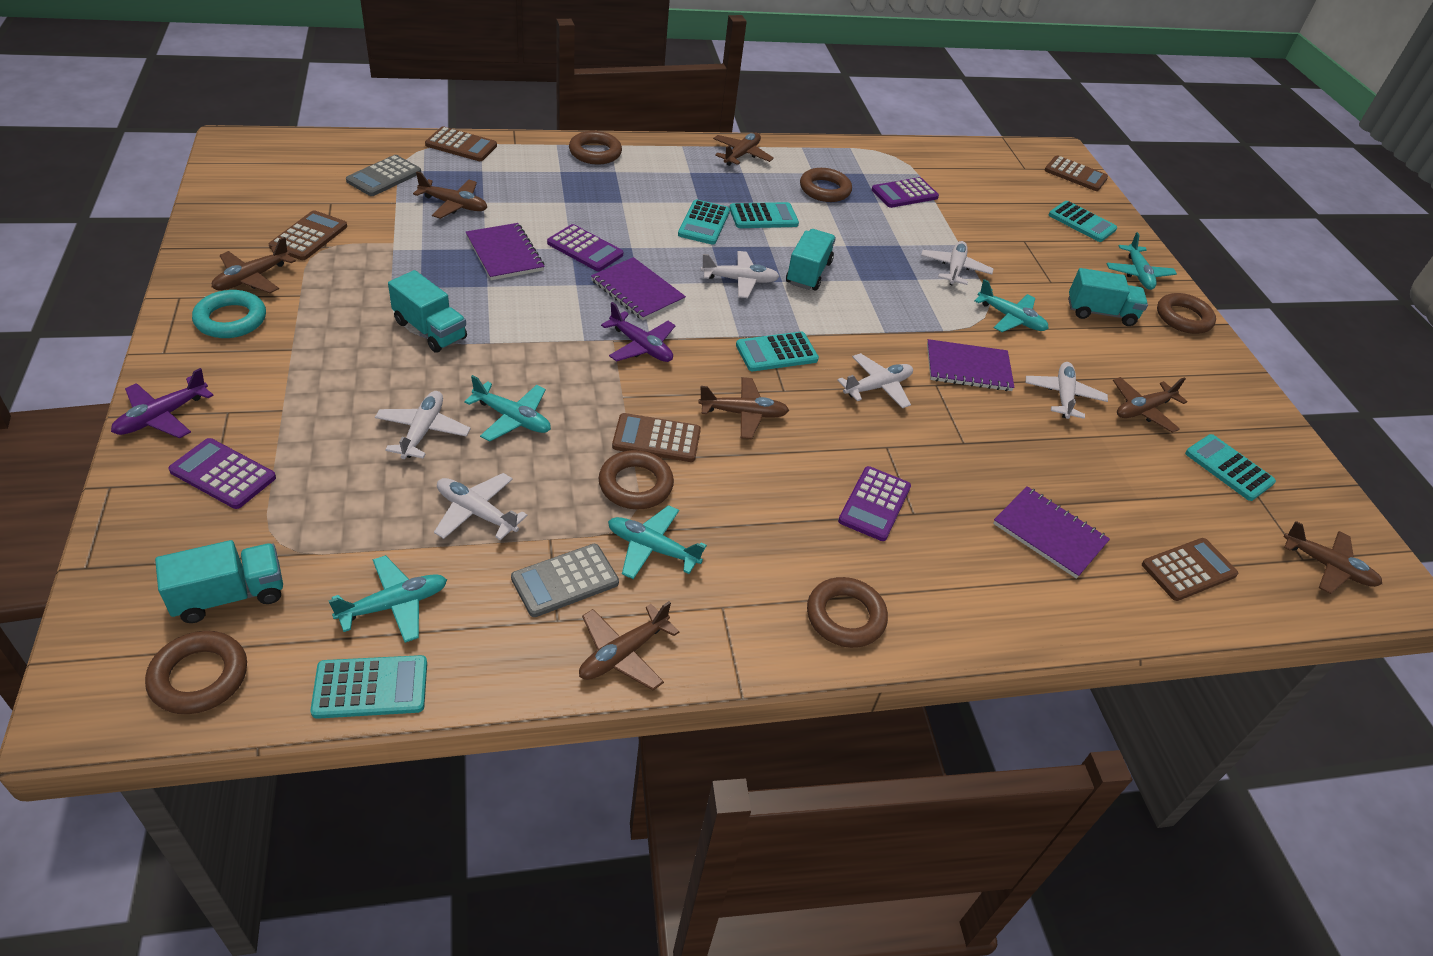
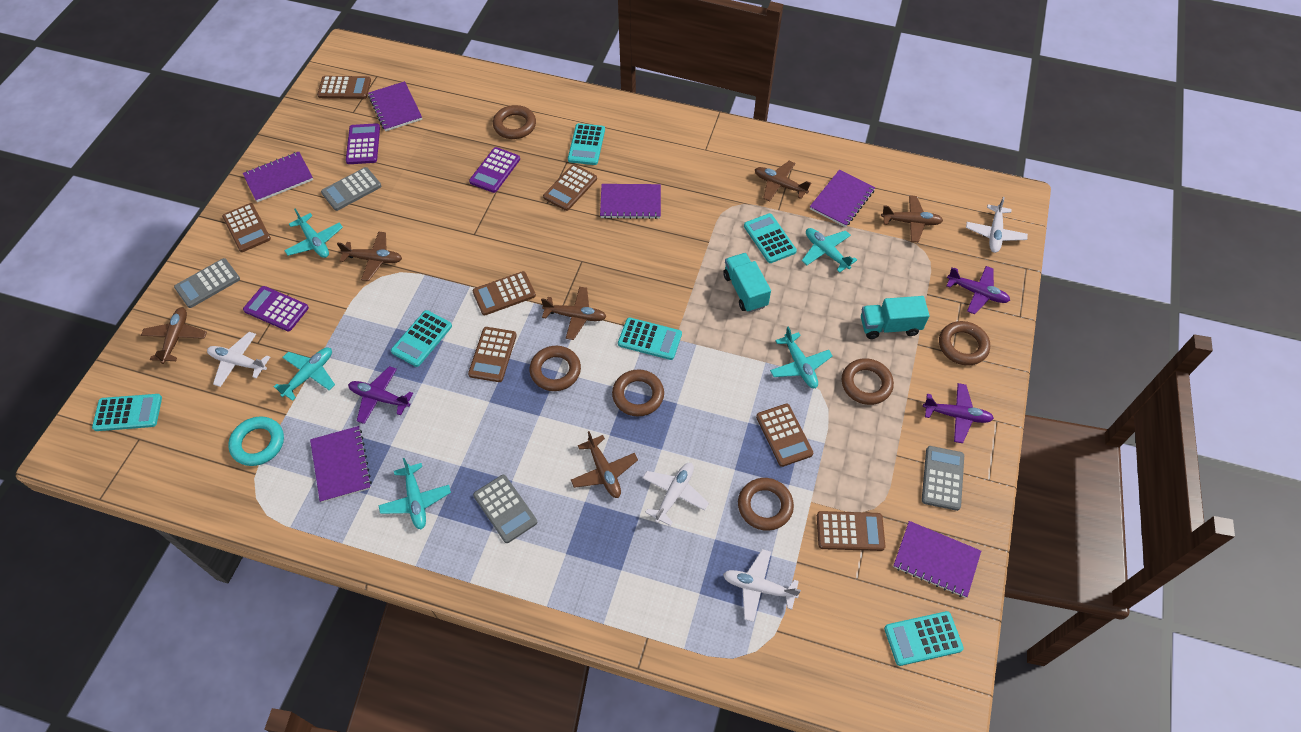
brown calculator: 5 -> 7
brown plane: 7 -> 6
grey calculator: 2 -> 4
purple calculator: 4 -> 3
purple notebook: 4 -> 6
purple plane: 2 -> 3
turquoise truck: 4 -> 2
white plane: 6 -> 4

